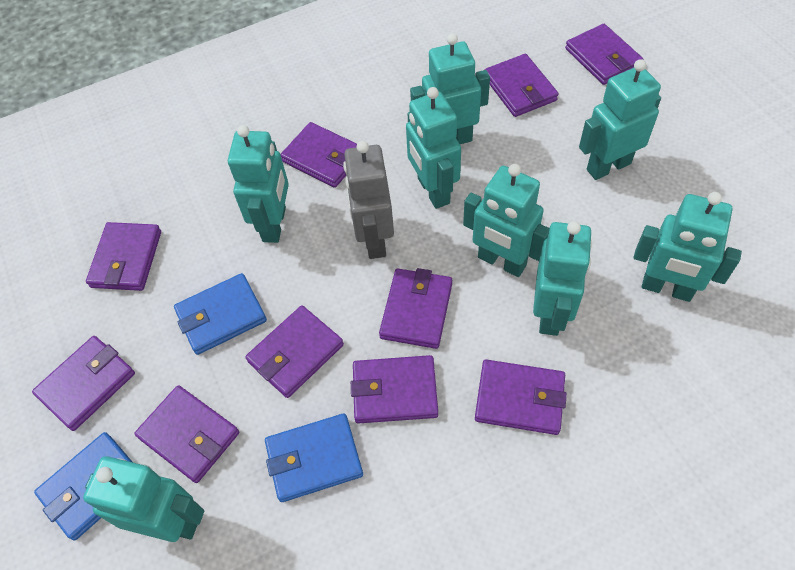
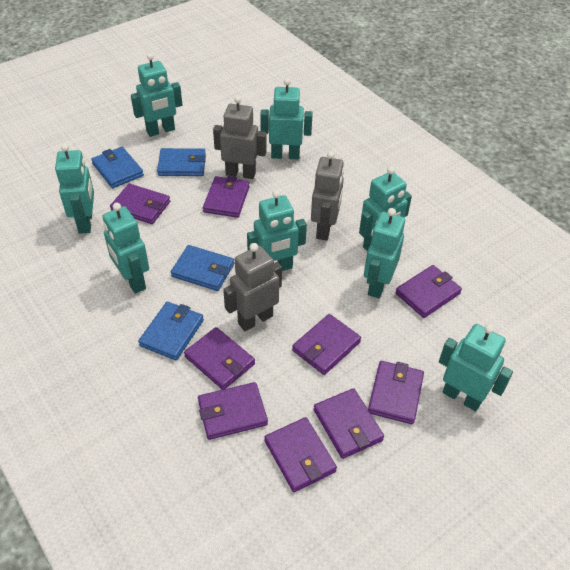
blue wallet: 3 -> 4
grey robot: 1 -> 3
purple wallet: 10 -> 9

